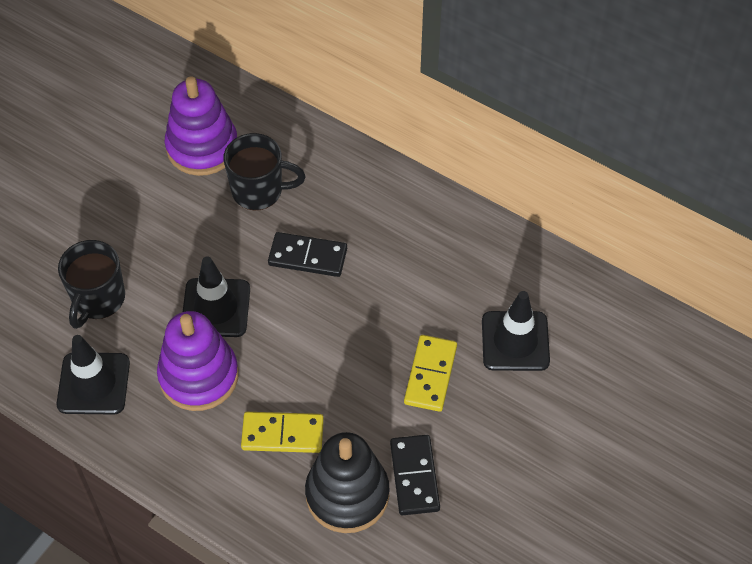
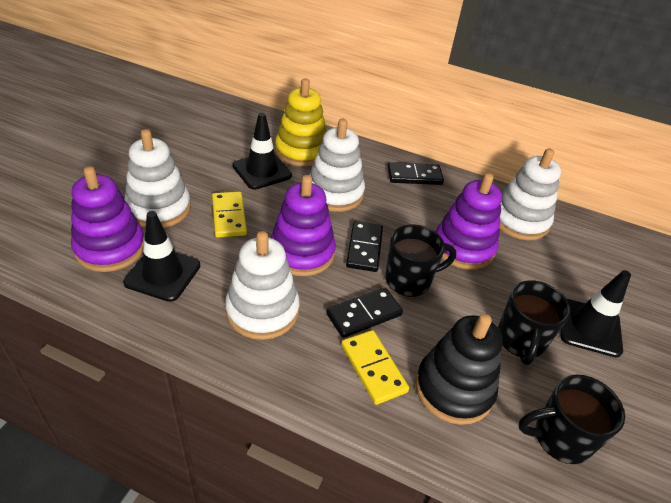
black domino: 2 -> 3
black mug: 2 -> 3
purple stacking toy: 2 -> 3
white stacking toy: 0 -> 4
yellow stacking toy: 0 -> 1

